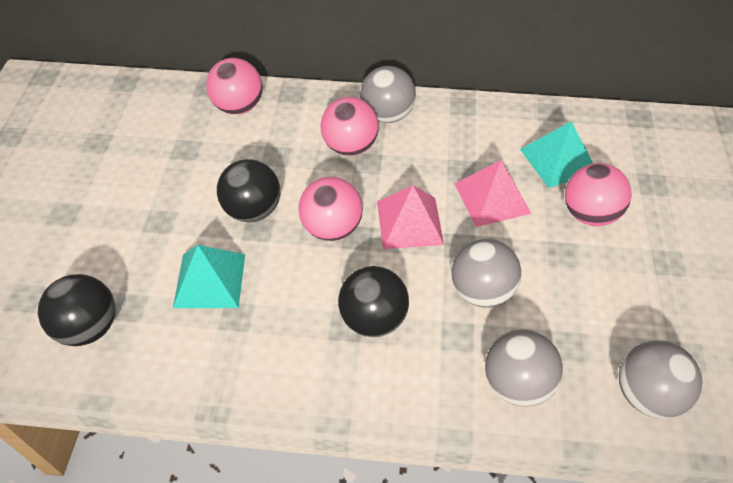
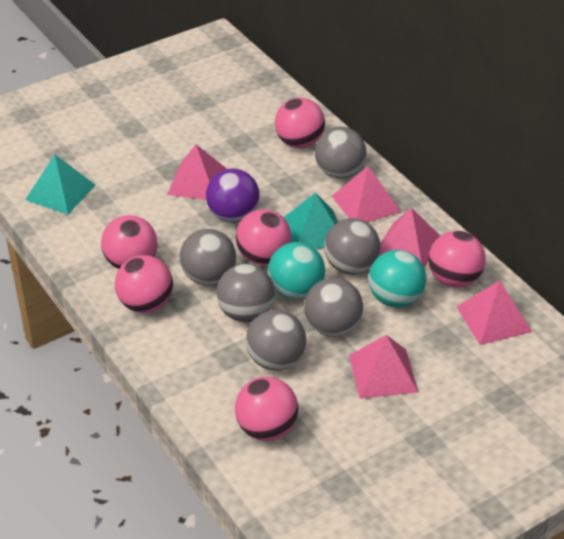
black ball: 3 -> 0
grey ball: 4 -> 6
pink ball: 4 -> 6
pink pyramid: 2 -> 5
purple ball: 0 -> 1
turquoise ball: 0 -> 2

